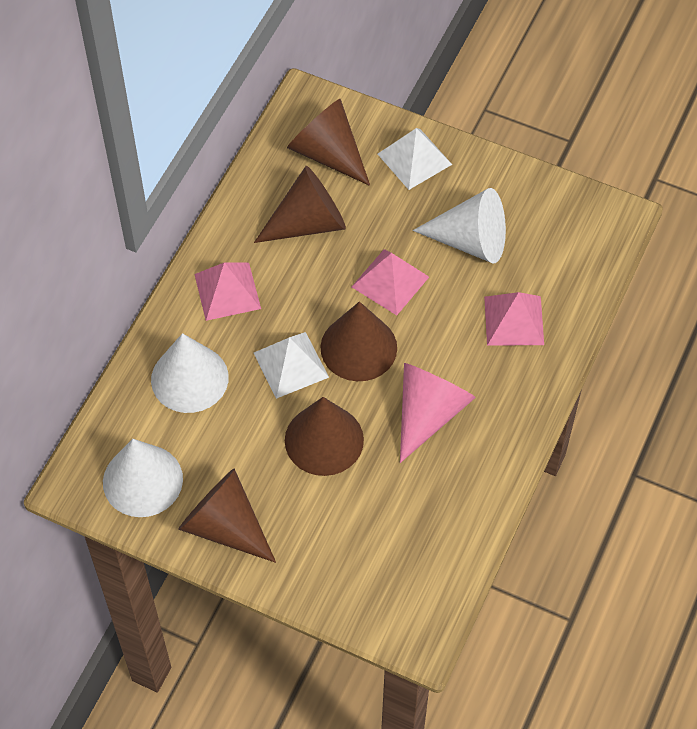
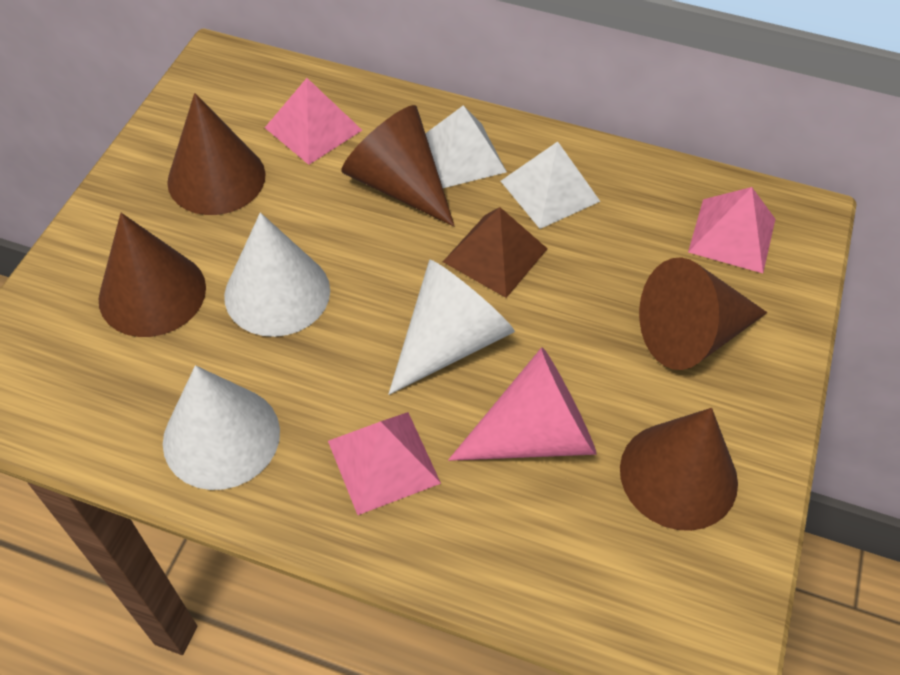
brown pyramid: 0 -> 1

